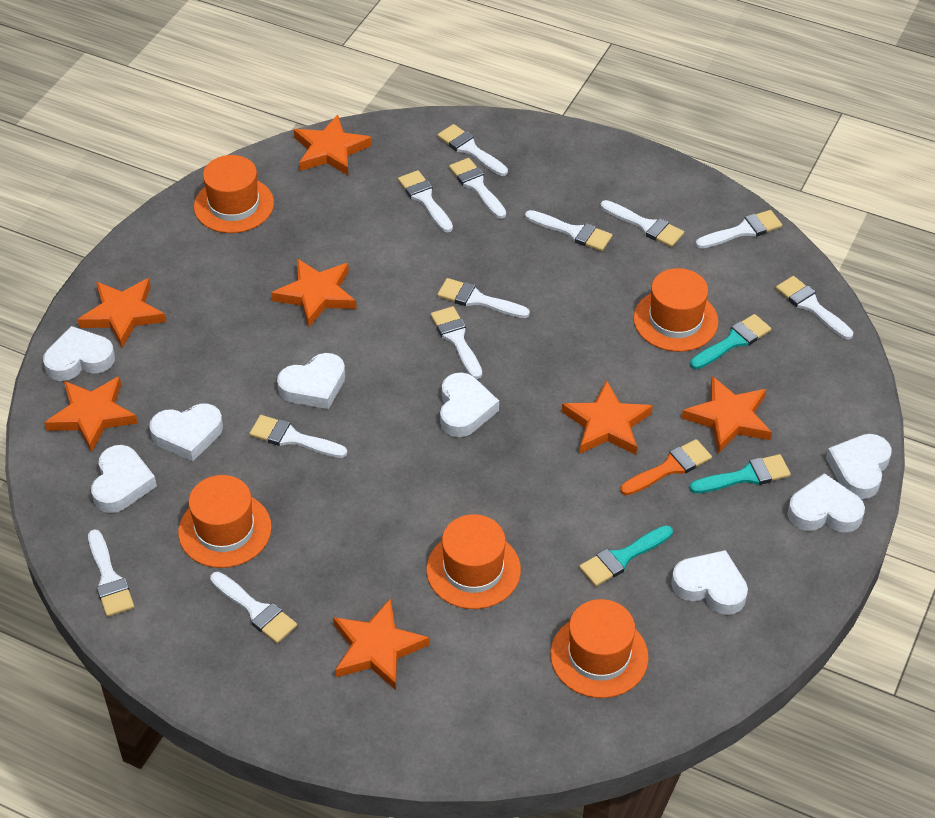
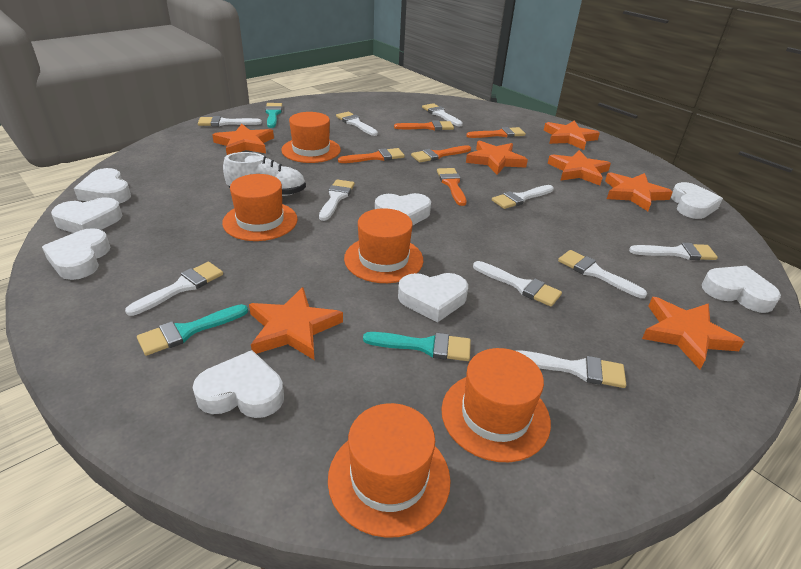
orange brush: 1 -> 5
white brush: 12 -> 10
white shoe: 0 -> 1

